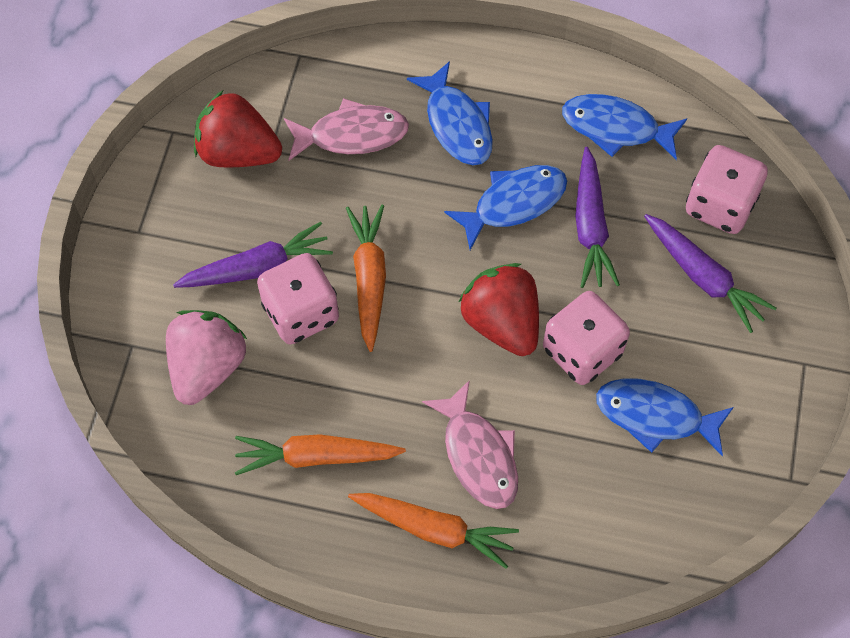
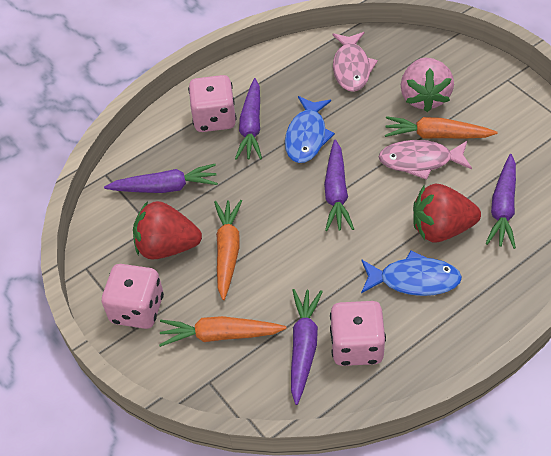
blue fish: 4 -> 2
purple carrot: 3 -> 5

